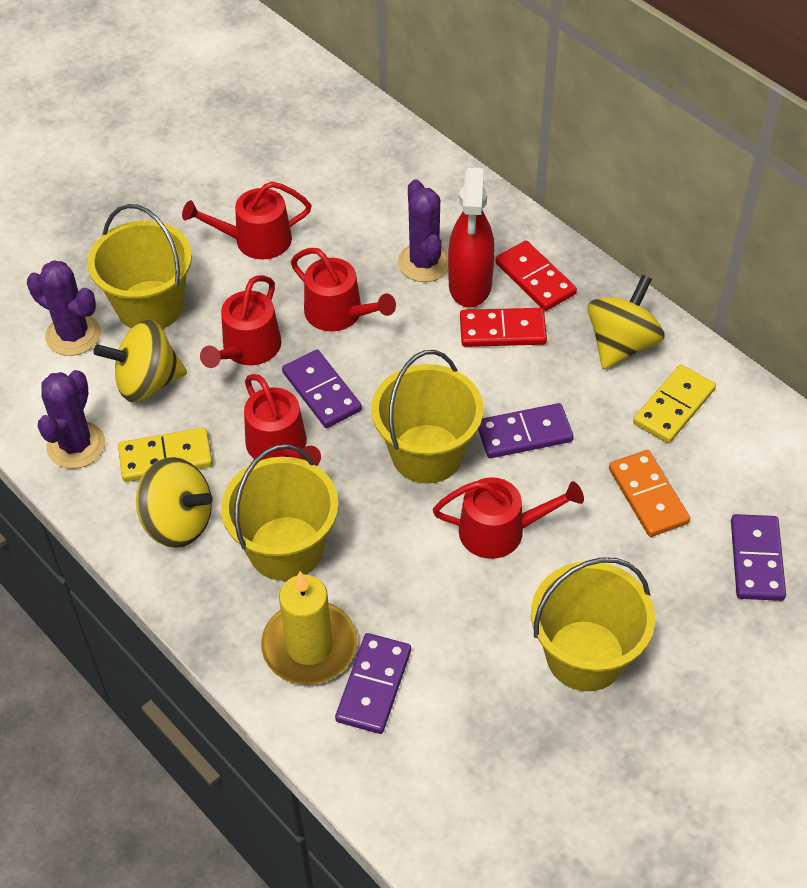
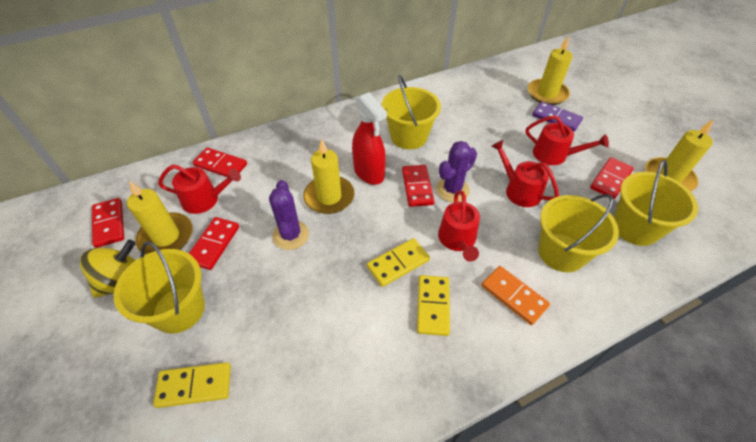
purple cactus: 3 -> 2
purple domino: 4 -> 1
red domino: 2 -> 5
red watering can: 5 -> 4
yellow candle: 1 -> 4
yellow domino: 2 -> 3
yellow spinning top: 3 -> 1

